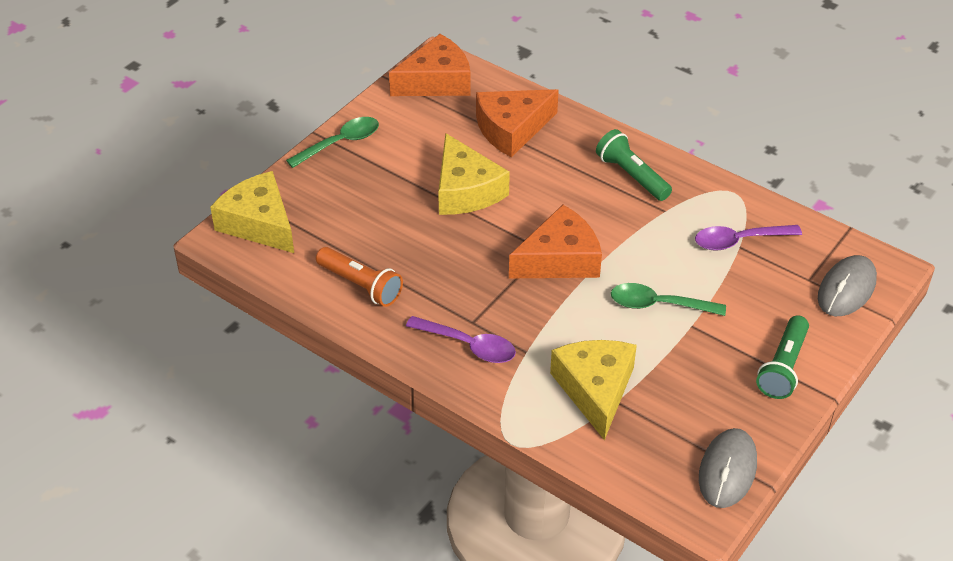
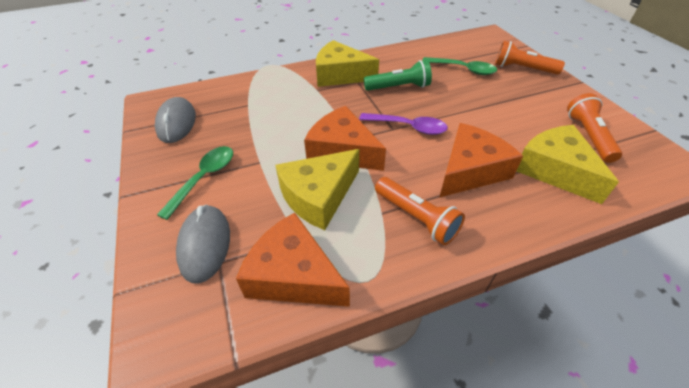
green flashlight: 2 -> 1
orange flashlight: 1 -> 3
purple spoon: 2 -> 1

